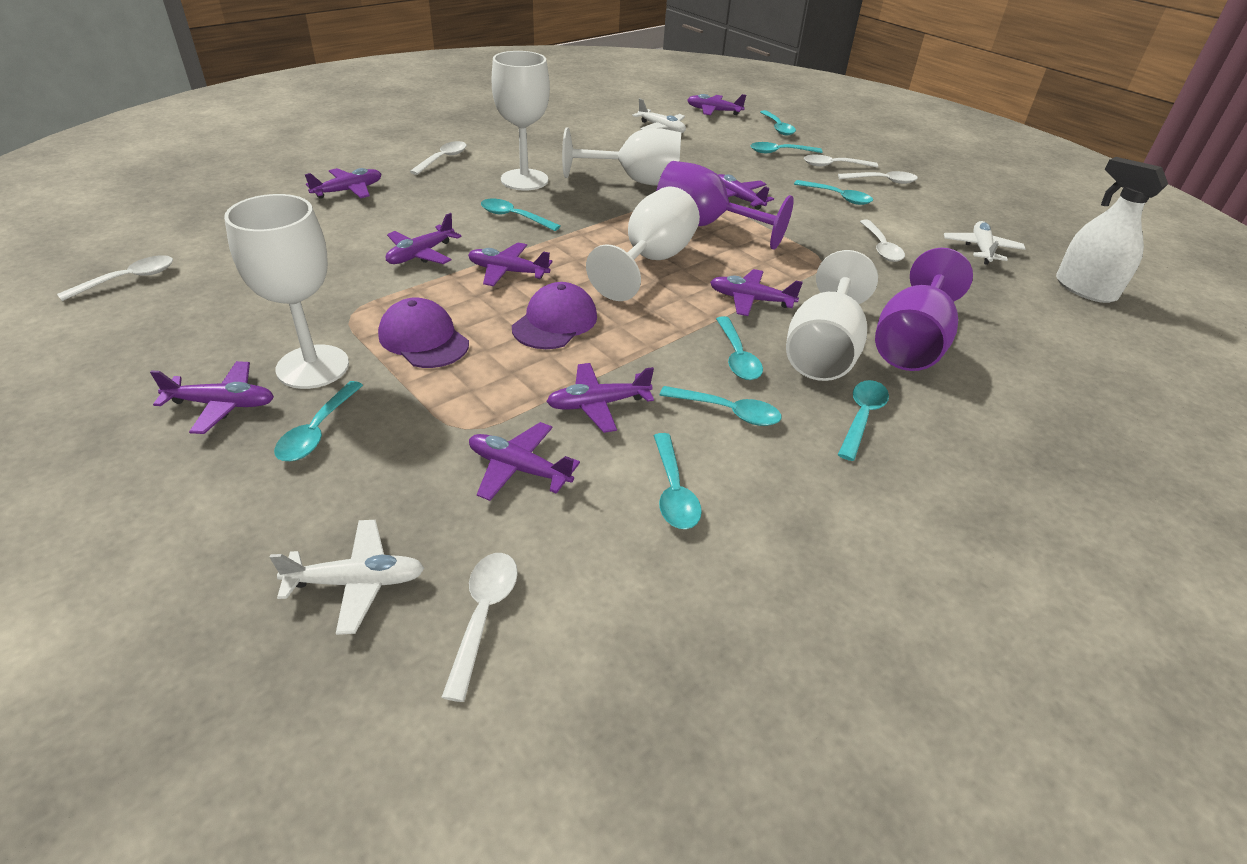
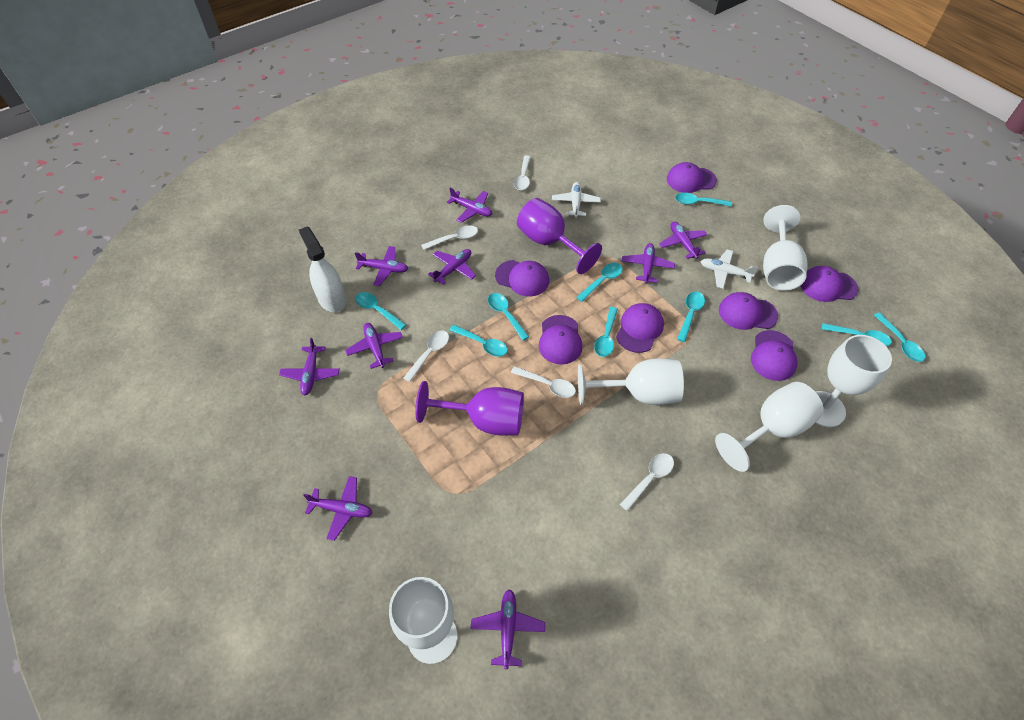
purple cap: 2 -> 7
white plane: 3 -> 2
white spoon: 6 -> 5

